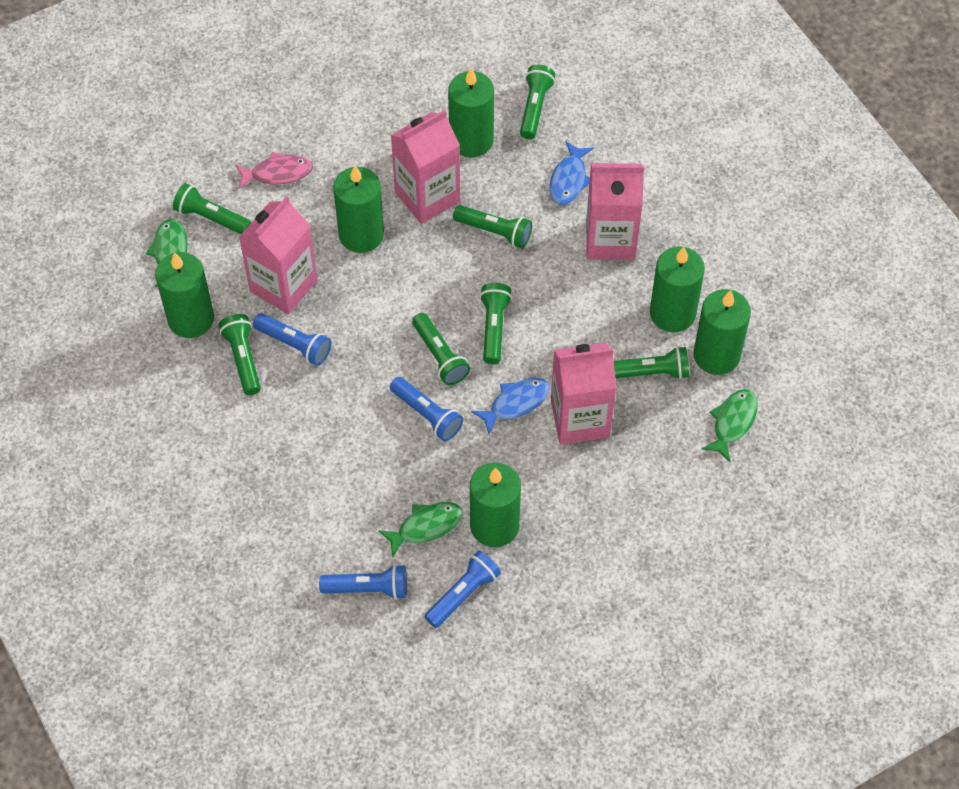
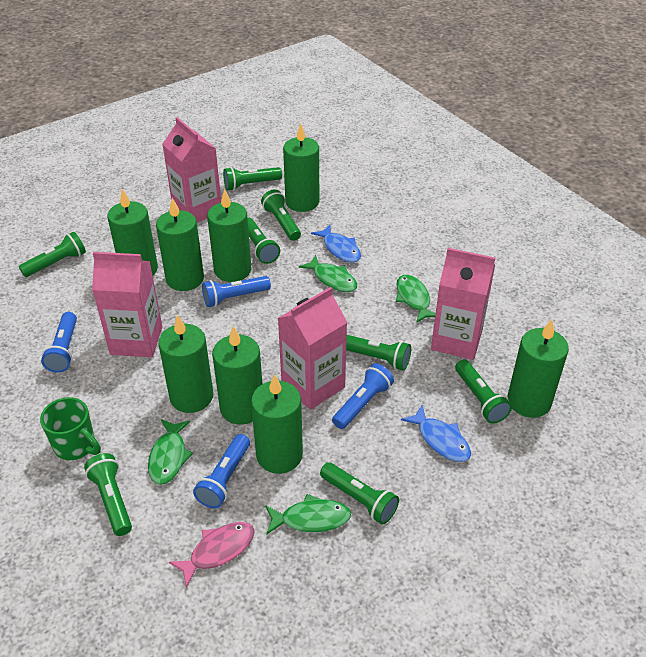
green candle: 6 -> 8
green fish: 3 -> 4
green flashlight: 7 -> 8
green mug: 0 -> 1

